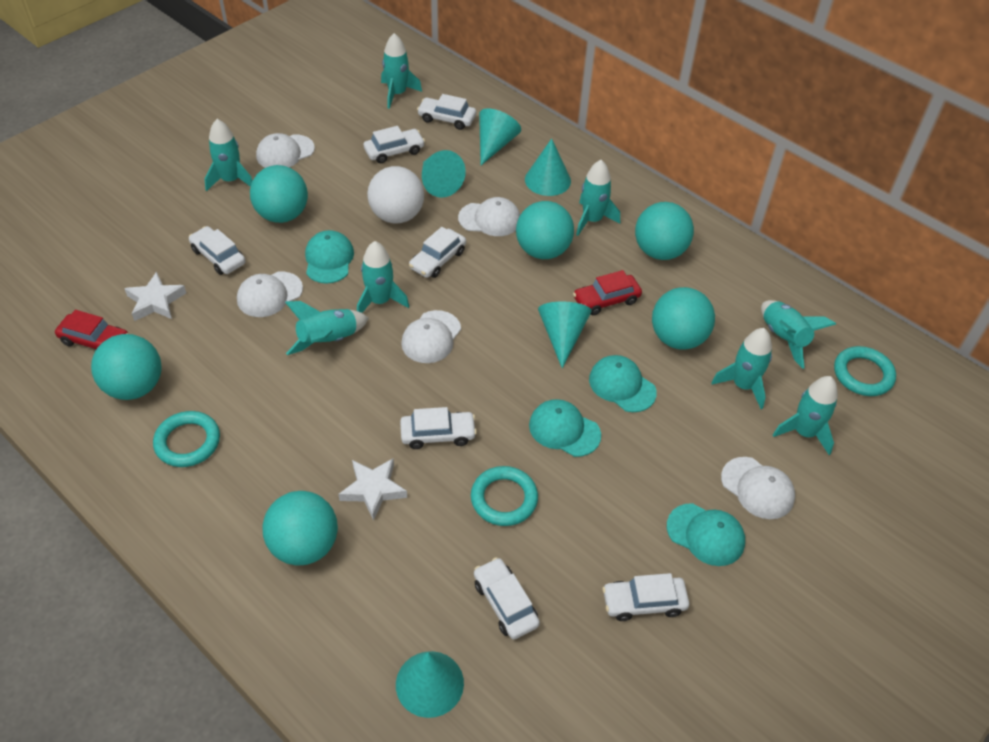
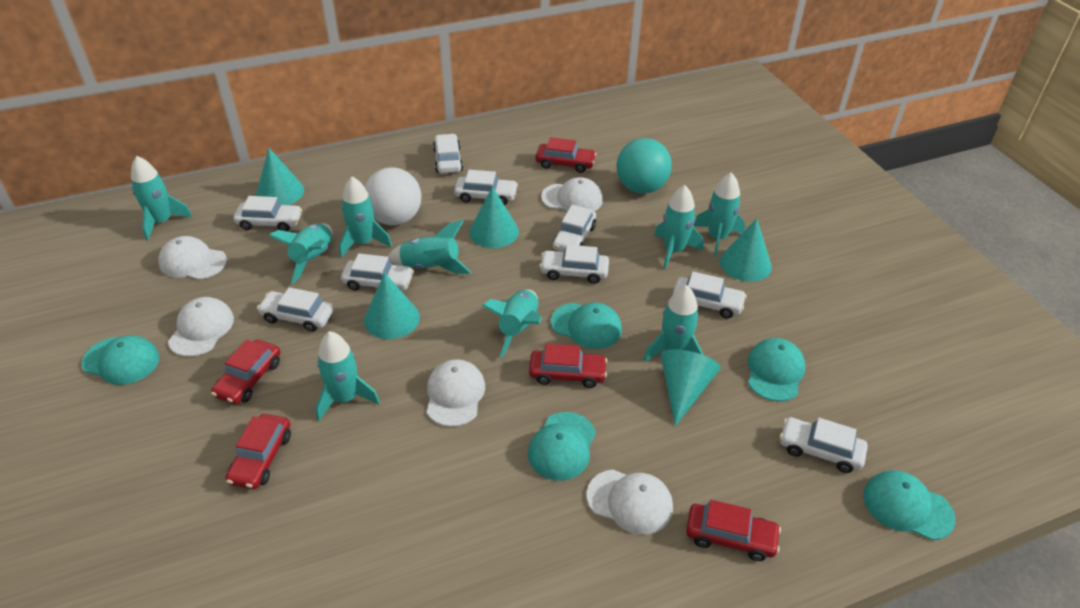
red car: 2 -> 5
turquoise ball: 6 -> 1
turquoise cap: 4 -> 5
turquoise ring: 3 -> 0
turquoise rocket: 8 -> 9
white car: 7 -> 9
white star: 2 -> 0

